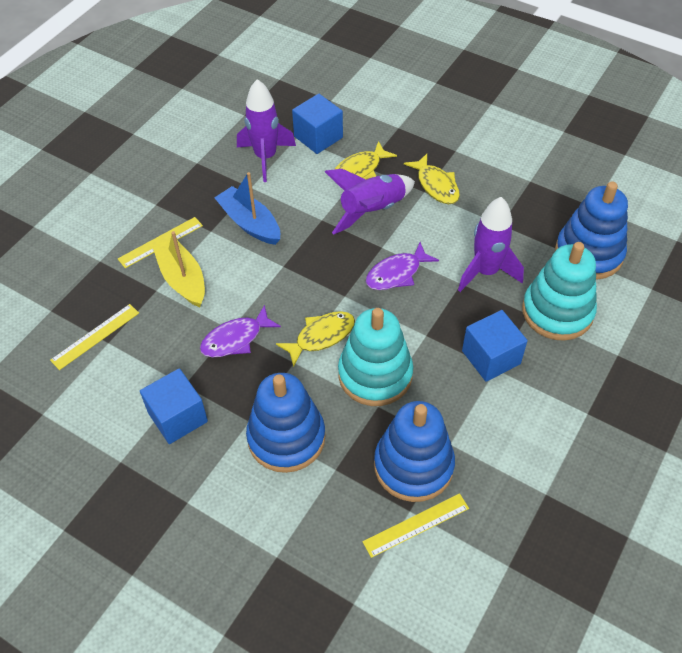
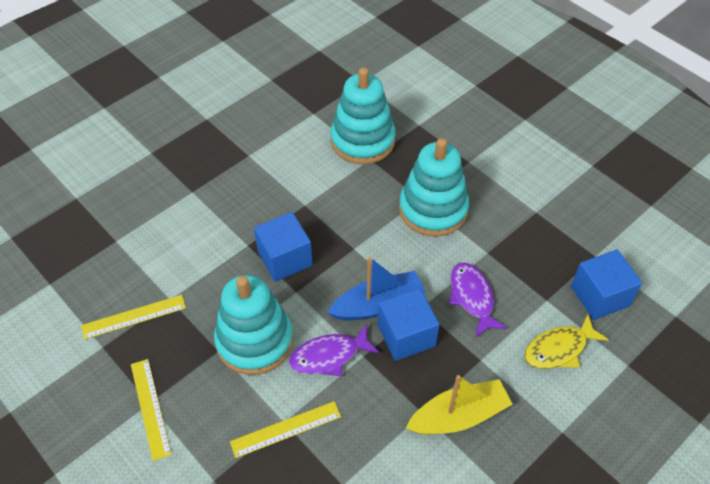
blue stacking toy: 3 -> 0
purple rocket: 3 -> 0
turquoise stacking toy: 2 -> 3
yellow fish: 3 -> 1

